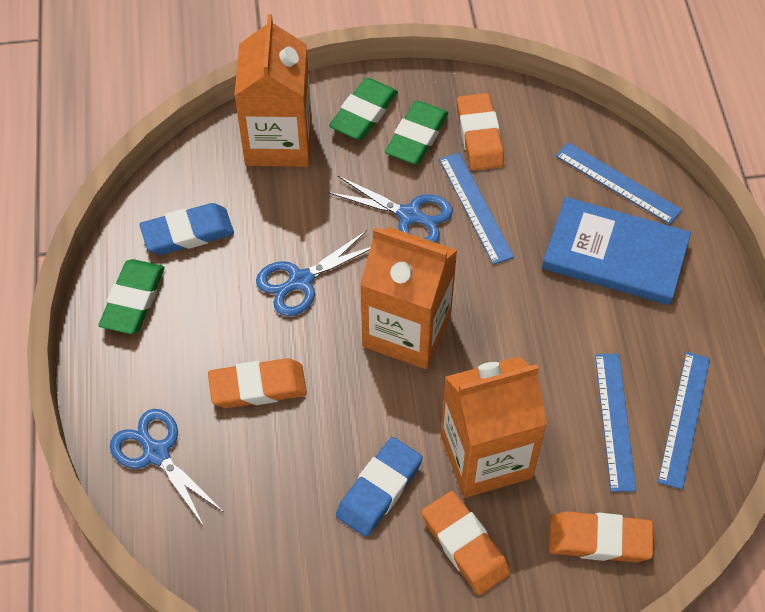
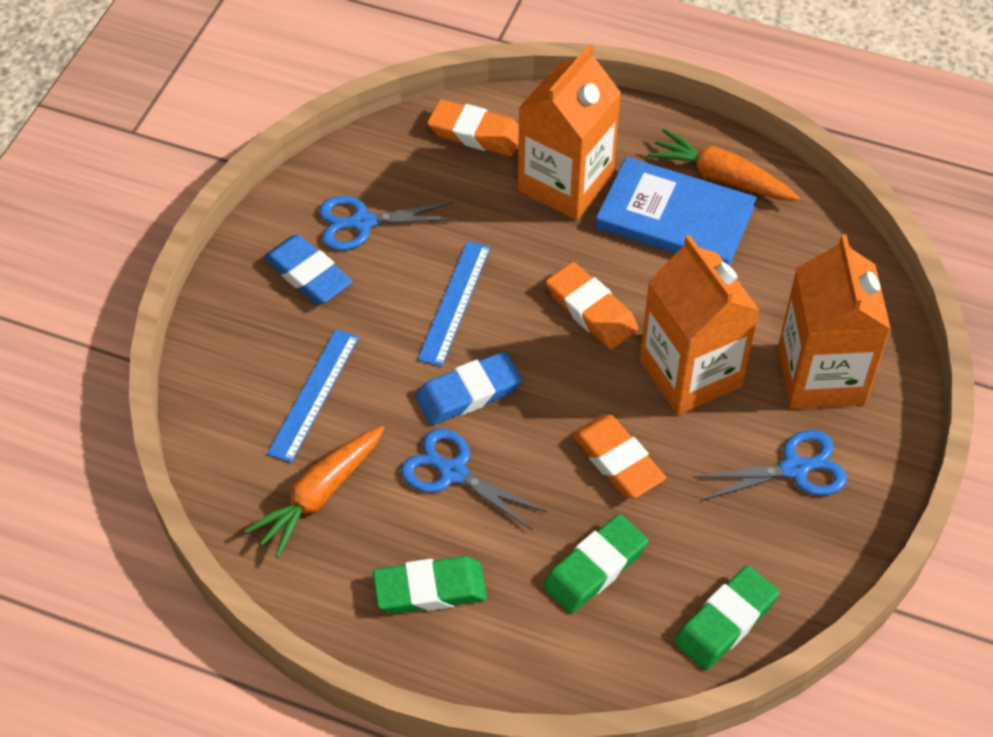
blue ruler: 4 -> 2
orange carrot: 0 -> 2
orange eraser: 4 -> 3

